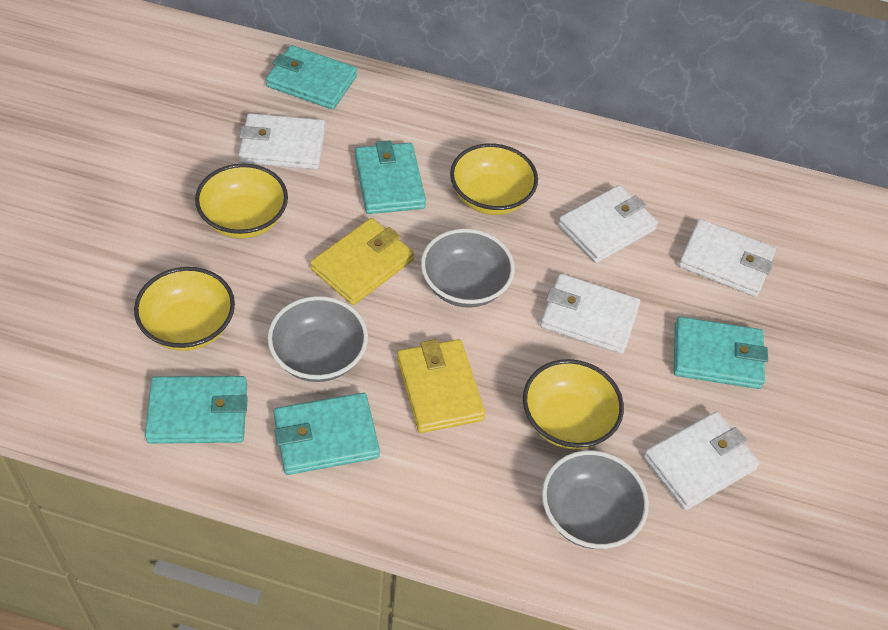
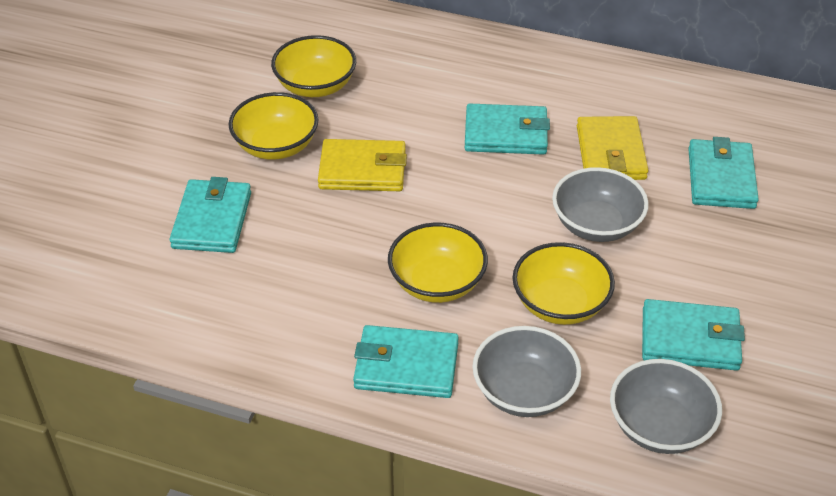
white wallet: 5 -> 0

